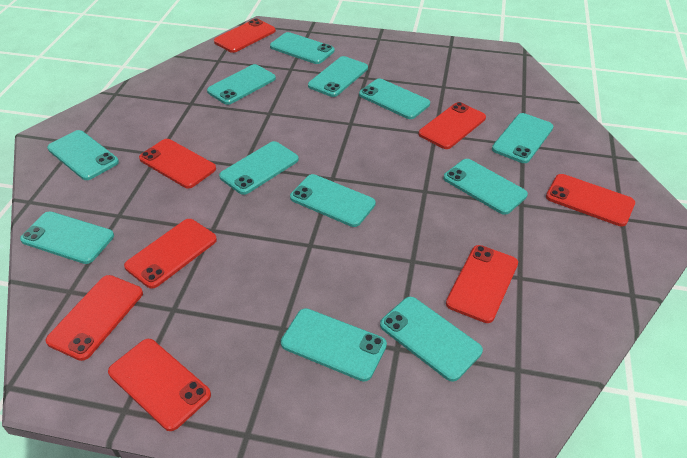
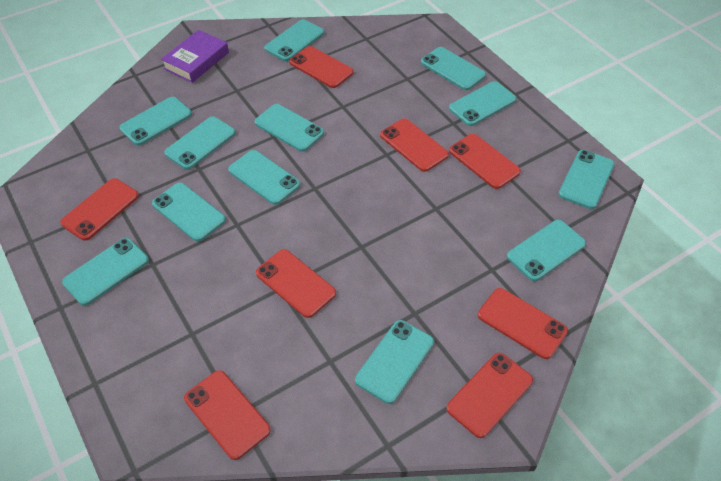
purple book: 0 -> 1

